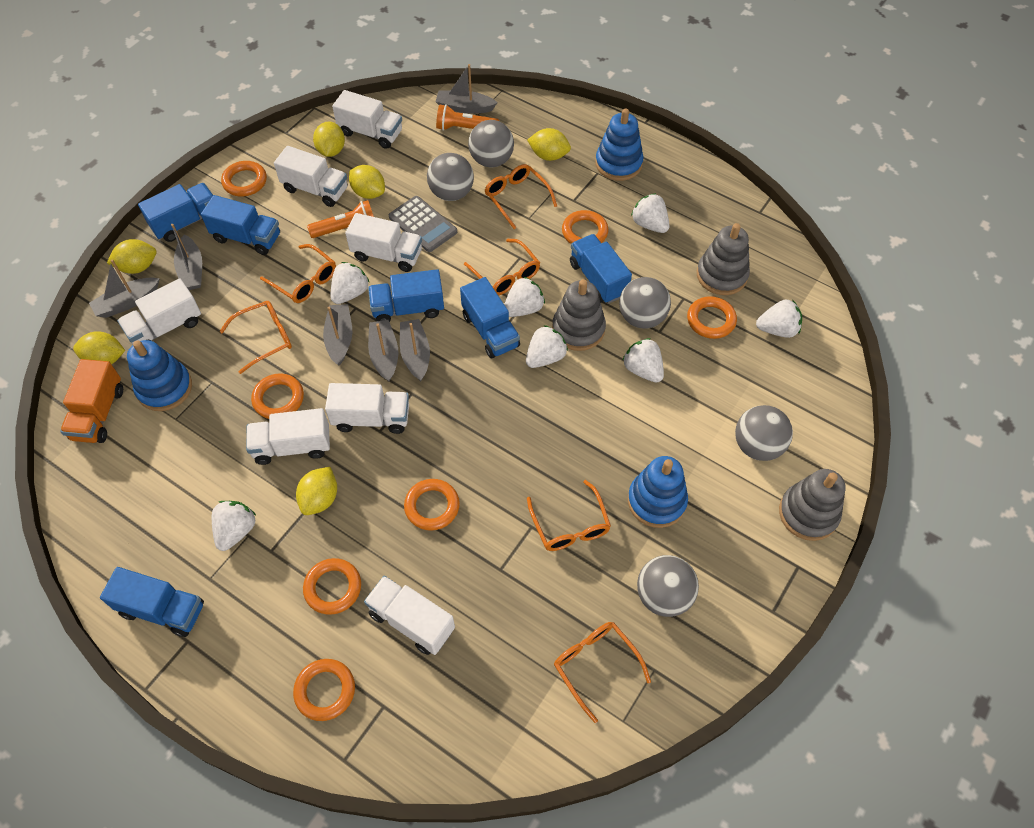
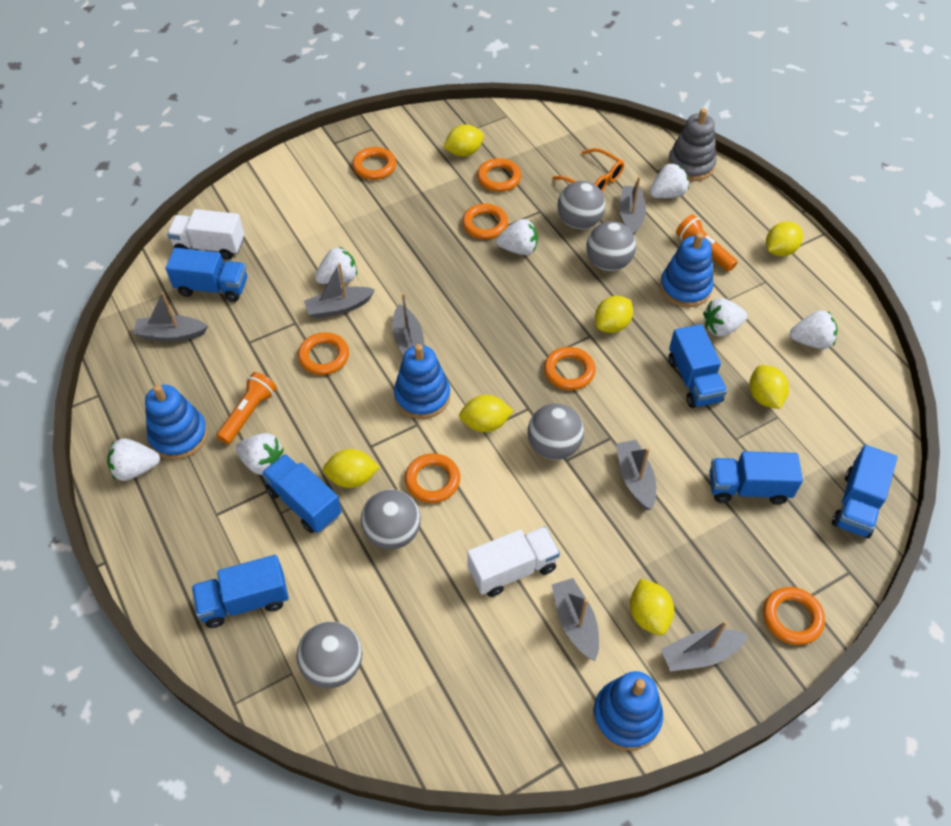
blue stacking toy: 3 -> 4
grey boat: 6 -> 7
grey calculator: 1 -> 0
grey stacking toy: 3 -> 1
orange glasses: 6 -> 1
orange truck: 1 -> 0
white truck: 7 -> 2
yellow lemon: 6 -> 7

